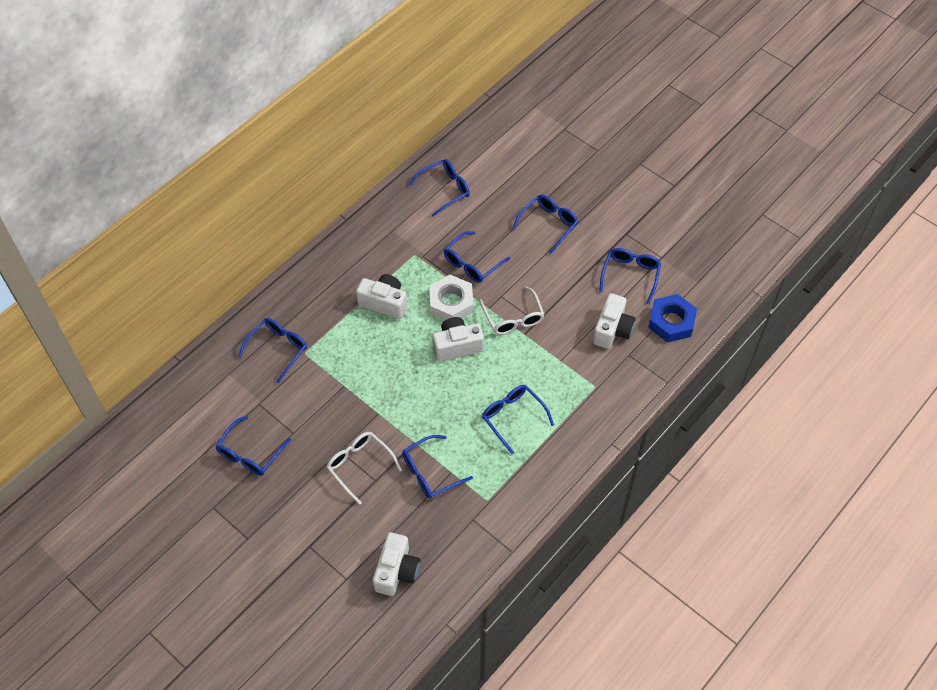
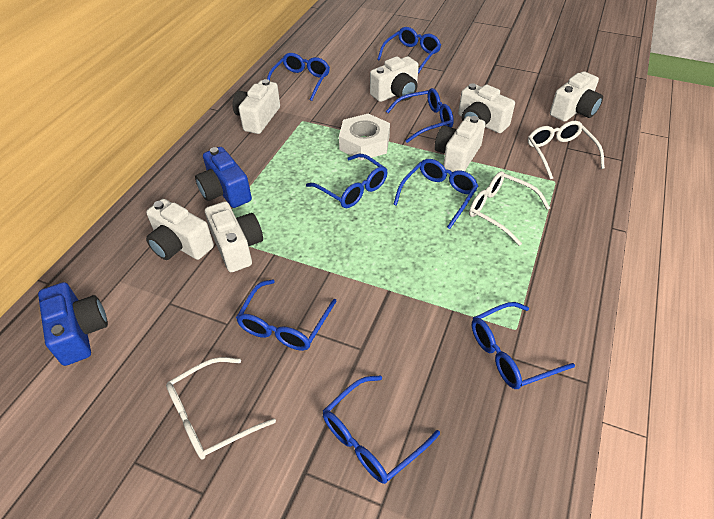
blue camera: 0 -> 2
blue nut: 1 -> 0
white camera: 4 -> 7
white glasses: 2 -> 3

